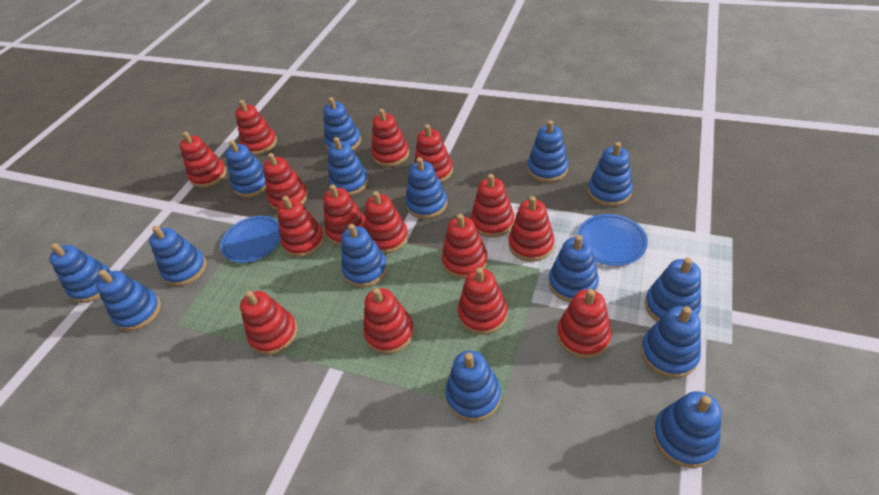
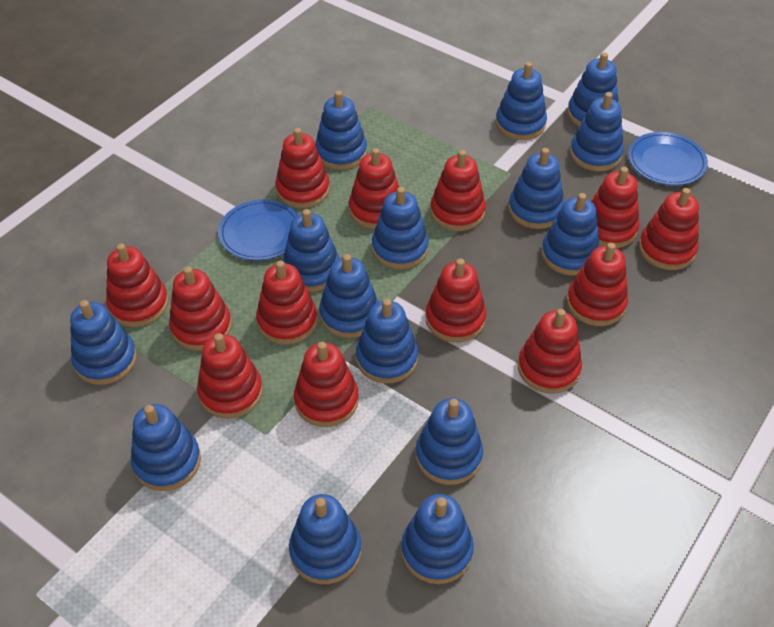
red stacking toy: 15 -> 13

